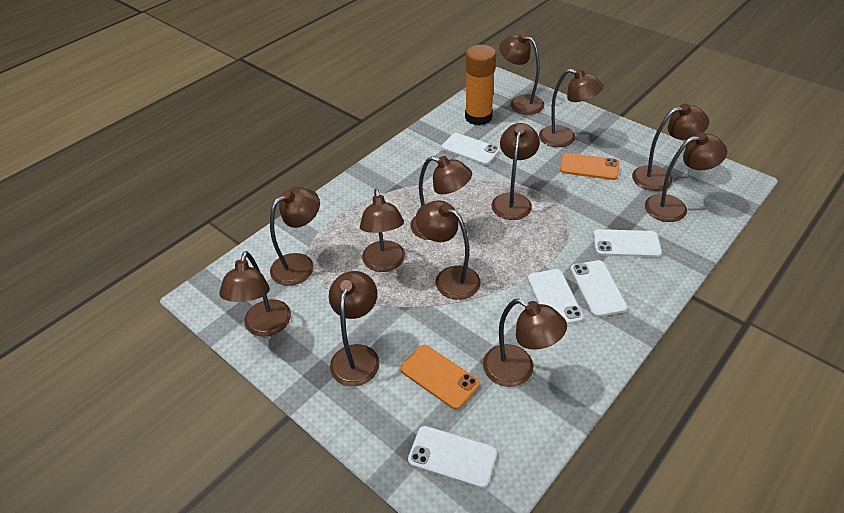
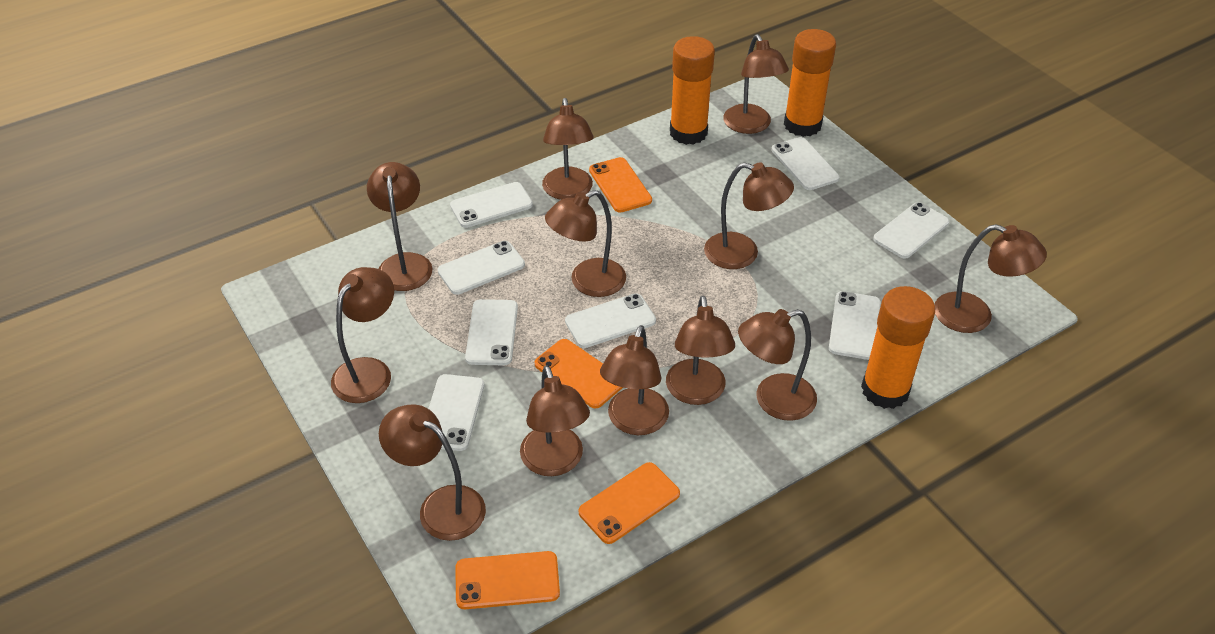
orange glue stick: 1 -> 3
orange phone: 2 -> 4
white phone: 5 -> 8

